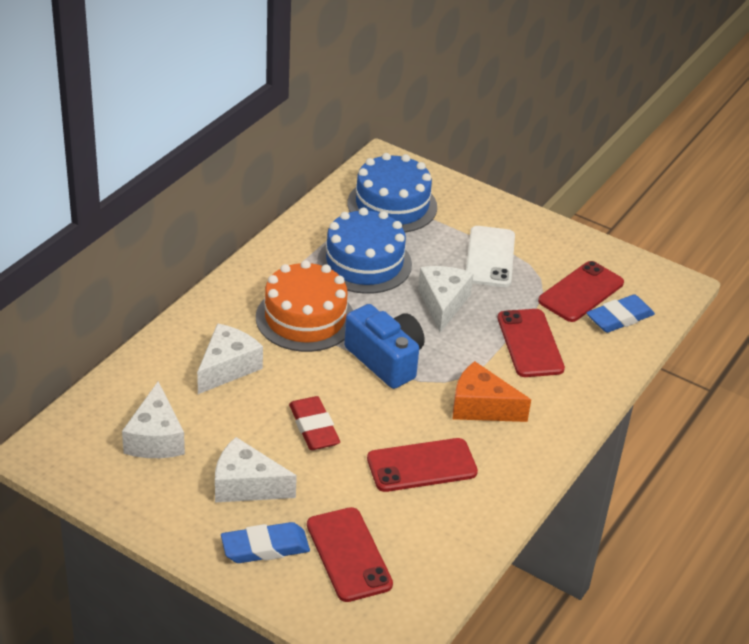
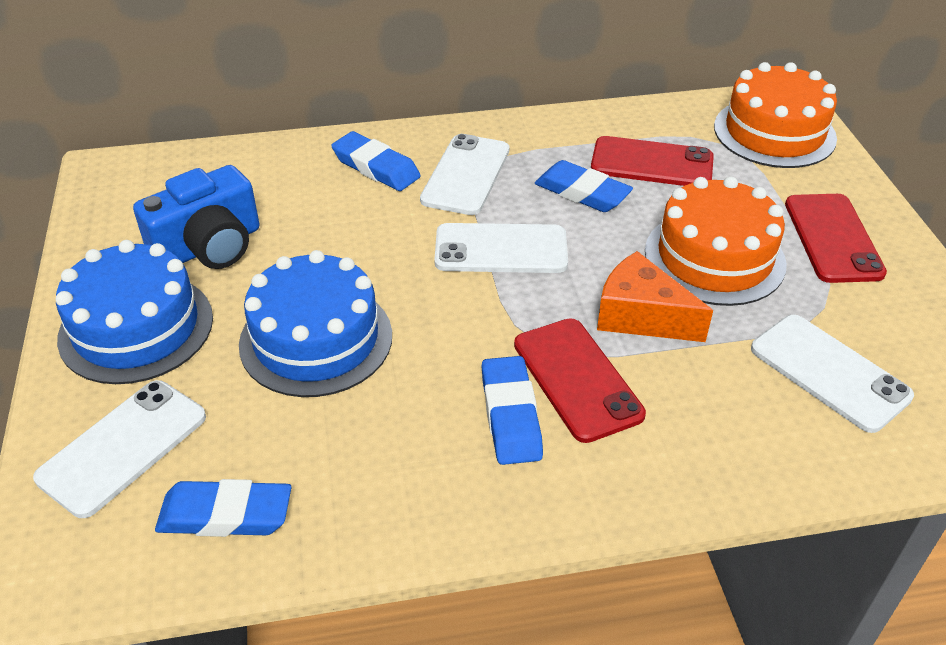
blue eraser: 2 -> 4
orange cake: 1 -> 2
red eraser: 1 -> 0
red phone: 4 -> 3
white cheese: 4 -> 0
white phone: 1 -> 4

